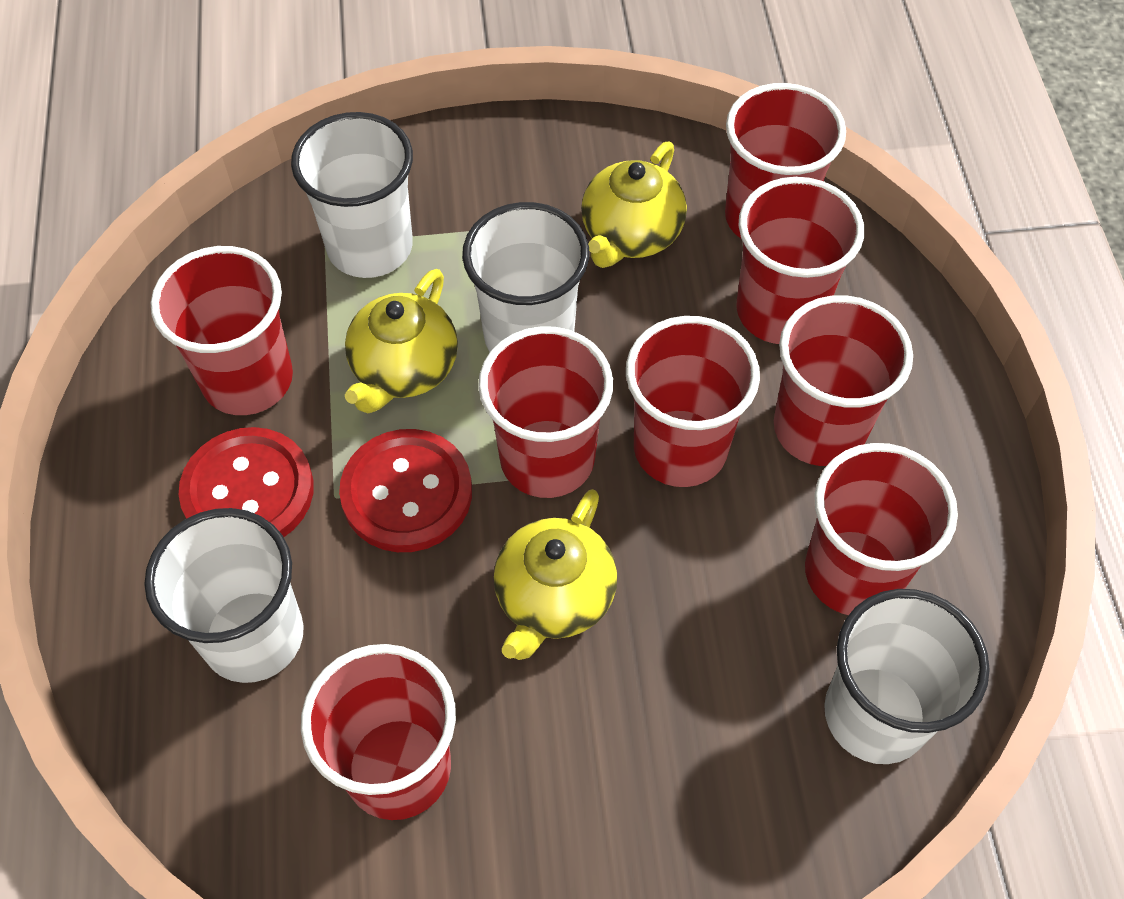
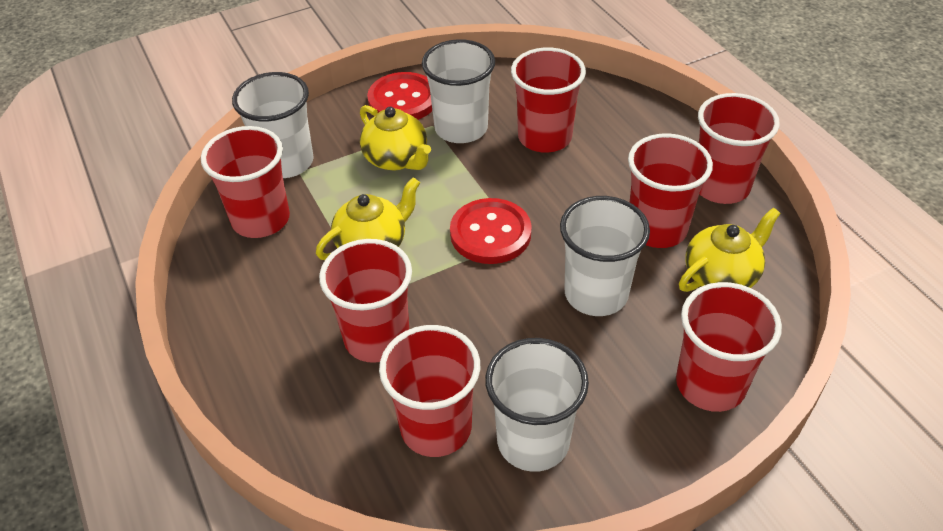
red cup: 8 -> 7

